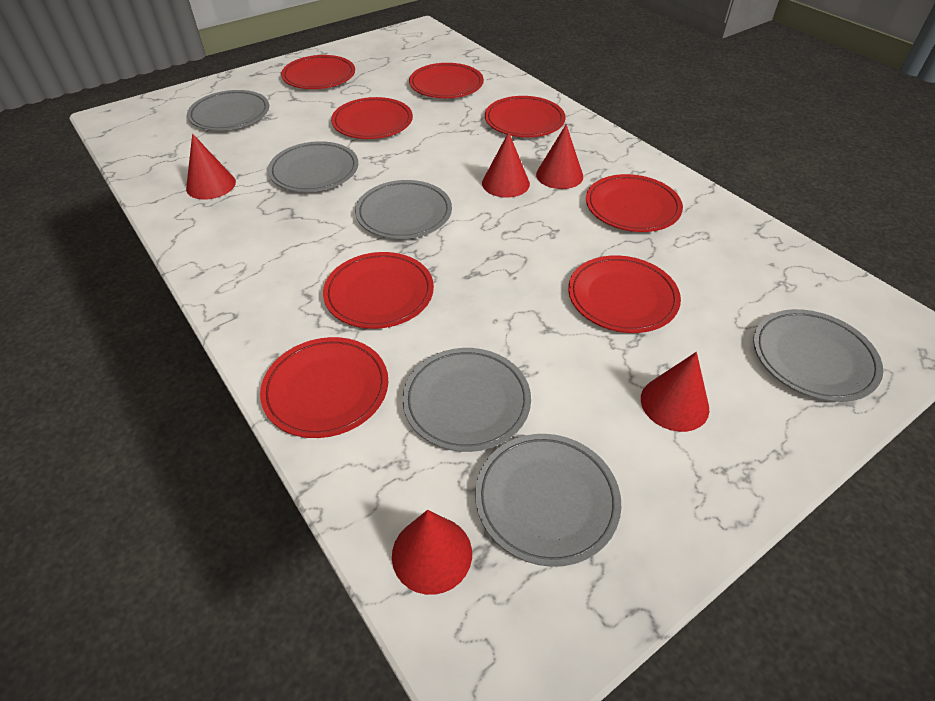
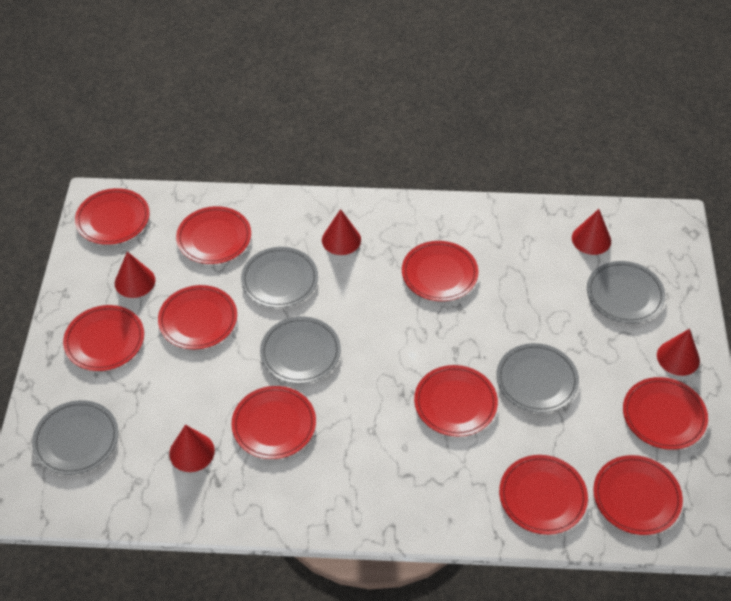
grey plate: 6 -> 5
red plate: 8 -> 10

